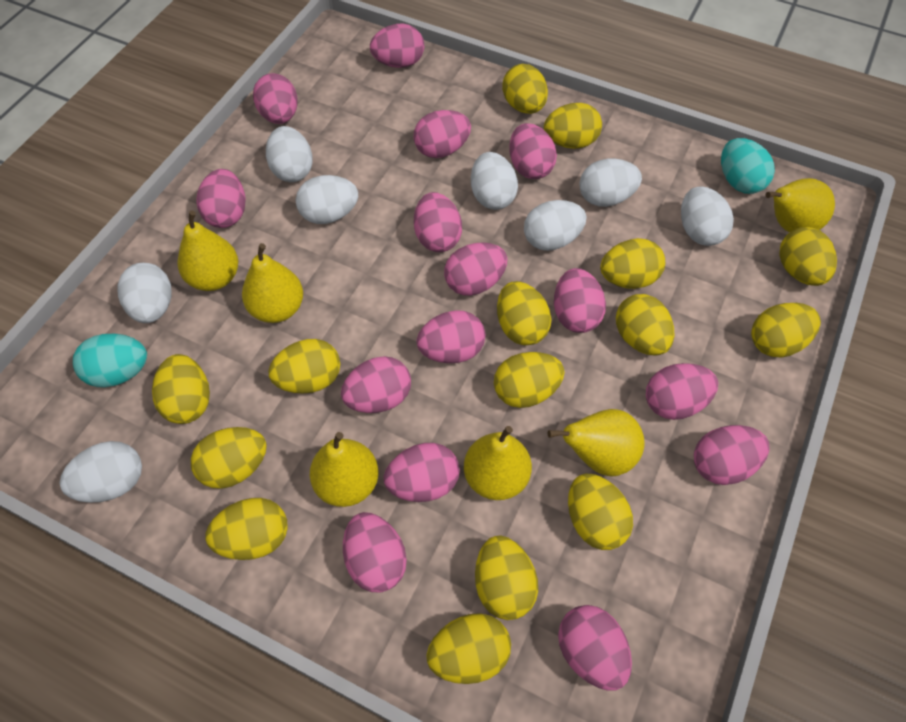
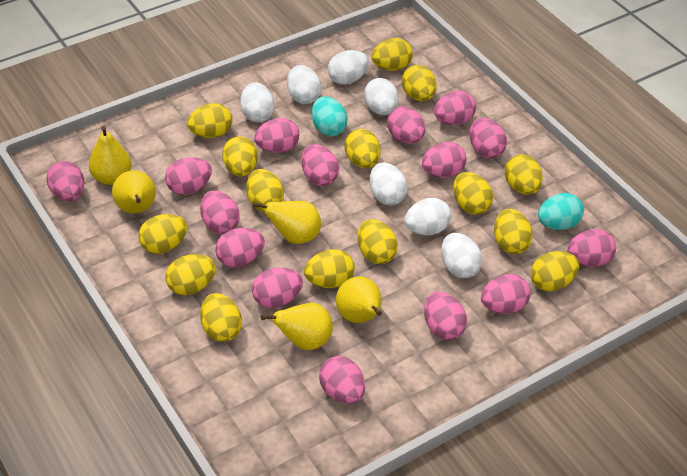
white egg: 8 -> 7
yellow pear: 6 -> 5

